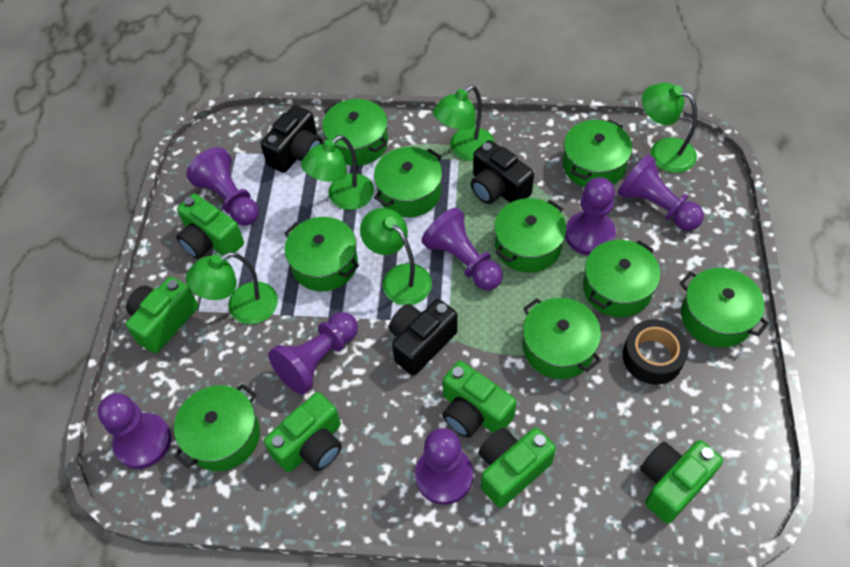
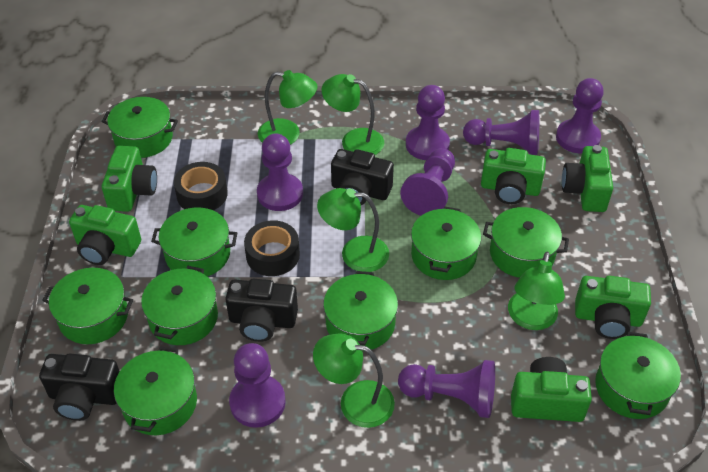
black tape: 1 -> 2

